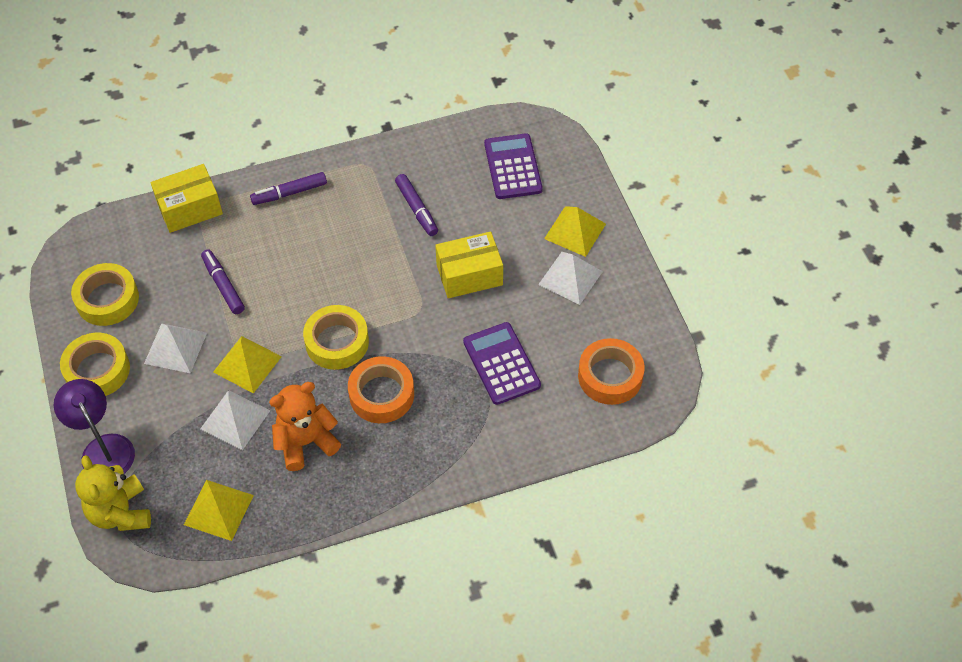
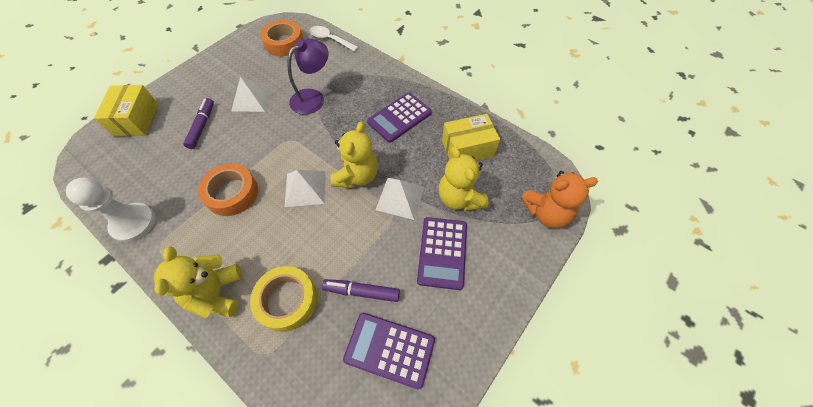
purple calculator: 2 -> 3
purple marker: 3 -> 2
white pawn: 0 -> 1
white spoon: 0 -> 1
yellow pyramid: 3 -> 0
yellow tape: 3 -> 1
yellow teddy bear: 1 -> 3

